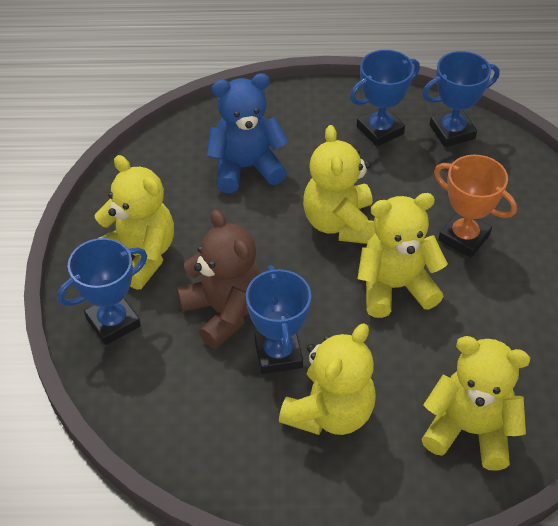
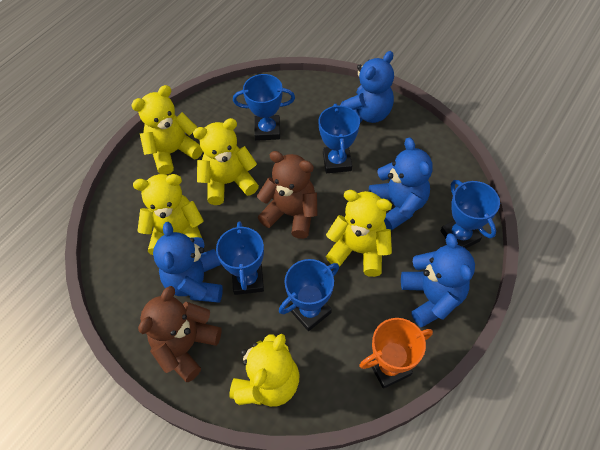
blue teddy bear: 1 -> 4
blue trophy: 4 -> 5
brown teddy bear: 1 -> 2

